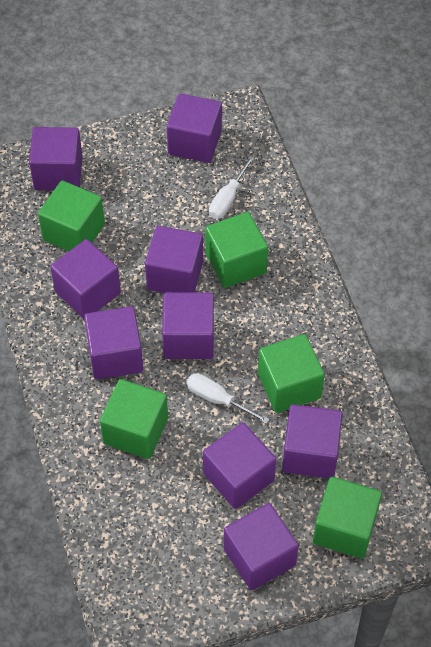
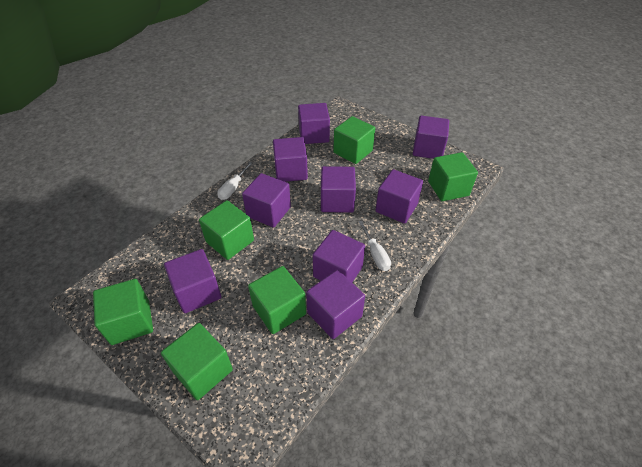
green cube: 5 -> 6

